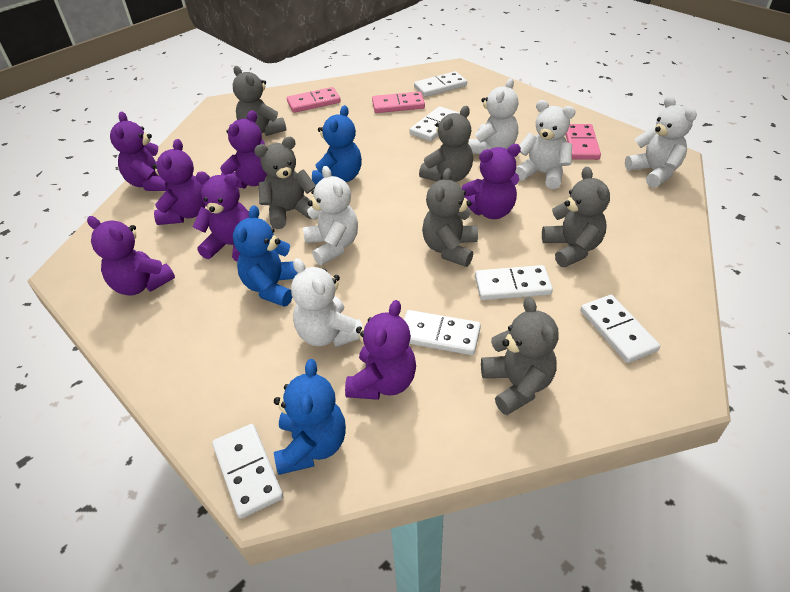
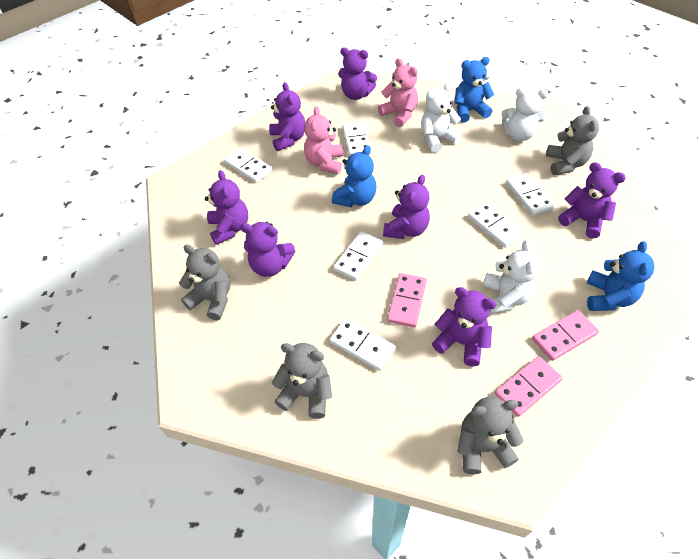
grey teddy bear: 6 -> 4
pink teddy bear: 0 -> 2
white teddy bear: 5 -> 3

